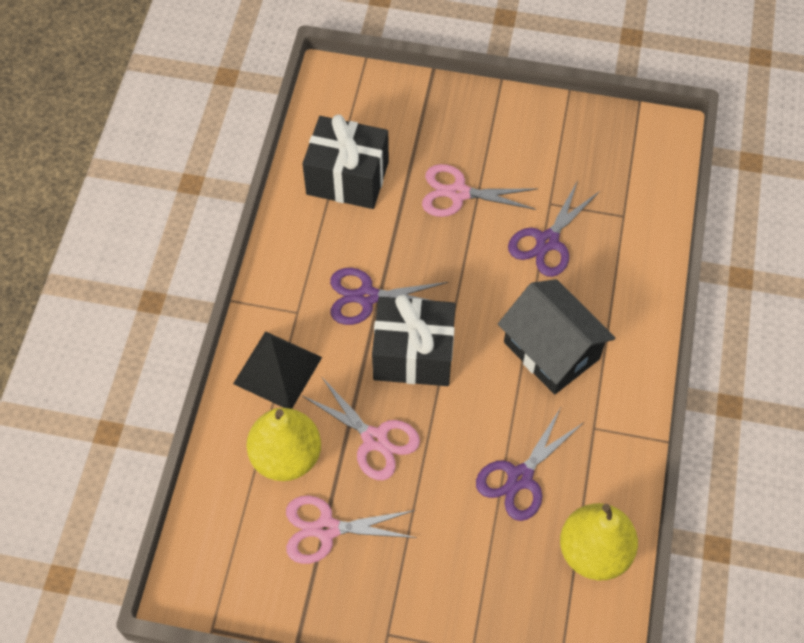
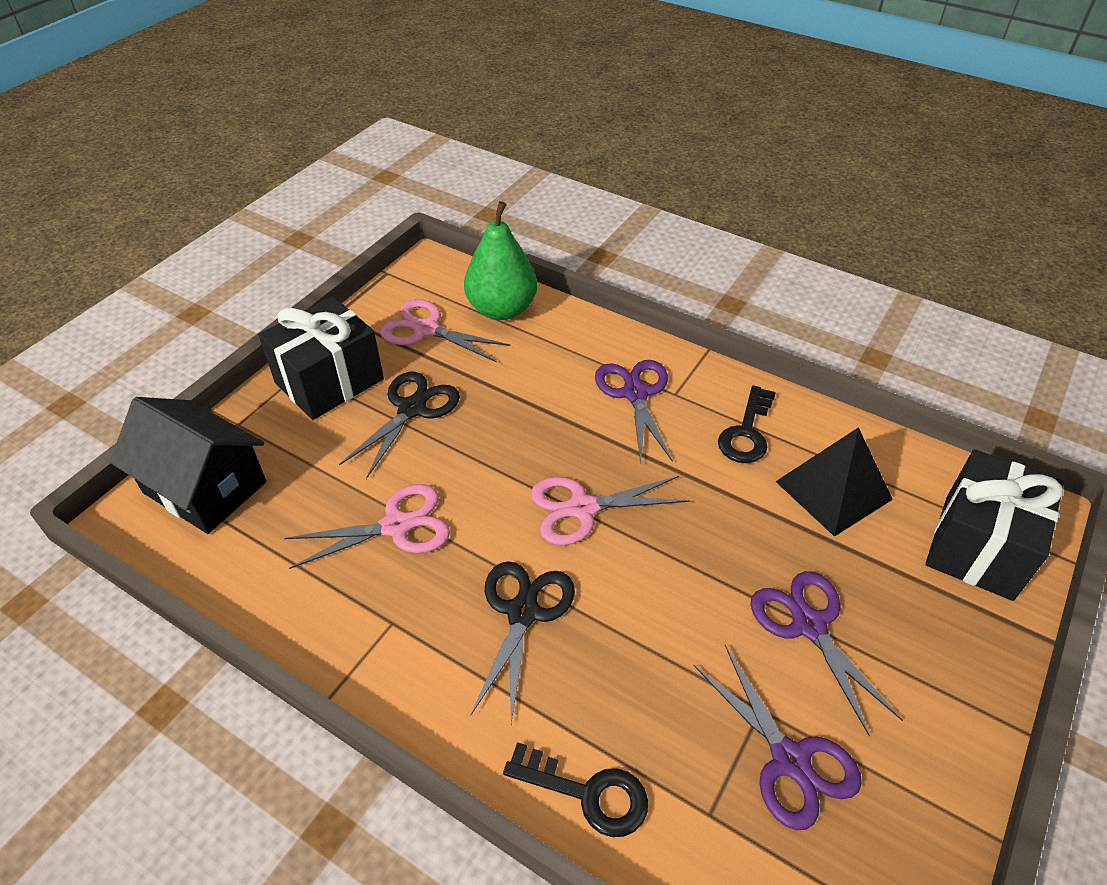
black key: 0 -> 2
black scissors: 0 -> 2
green pear: 0 -> 1
yellow pear: 2 -> 0

